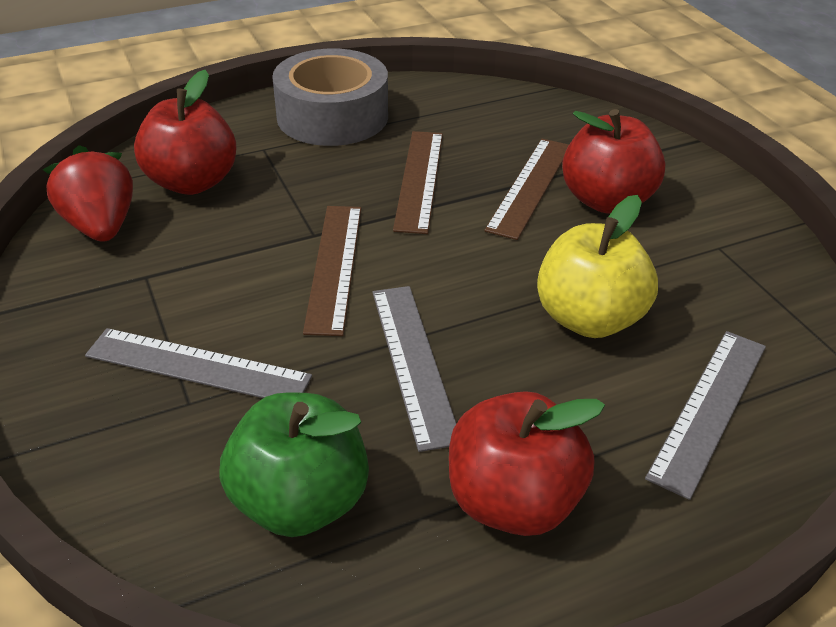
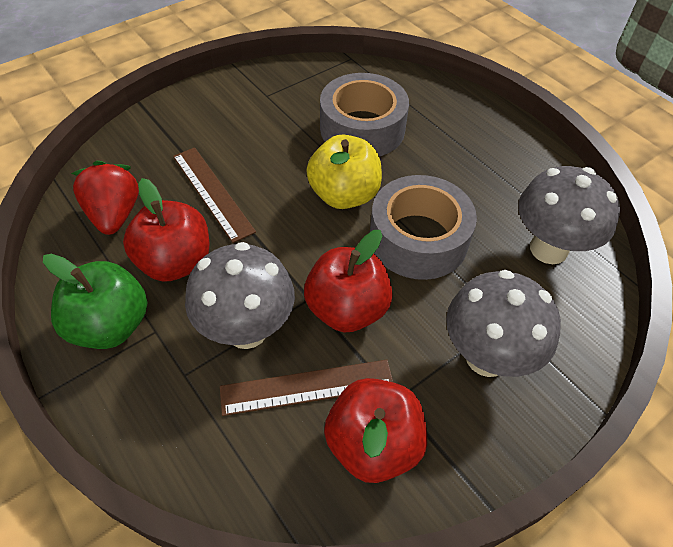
brown ruler: 3 -> 2
grey mushroom: 0 -> 3
grey ruler: 3 -> 0
grey tape: 1 -> 2

